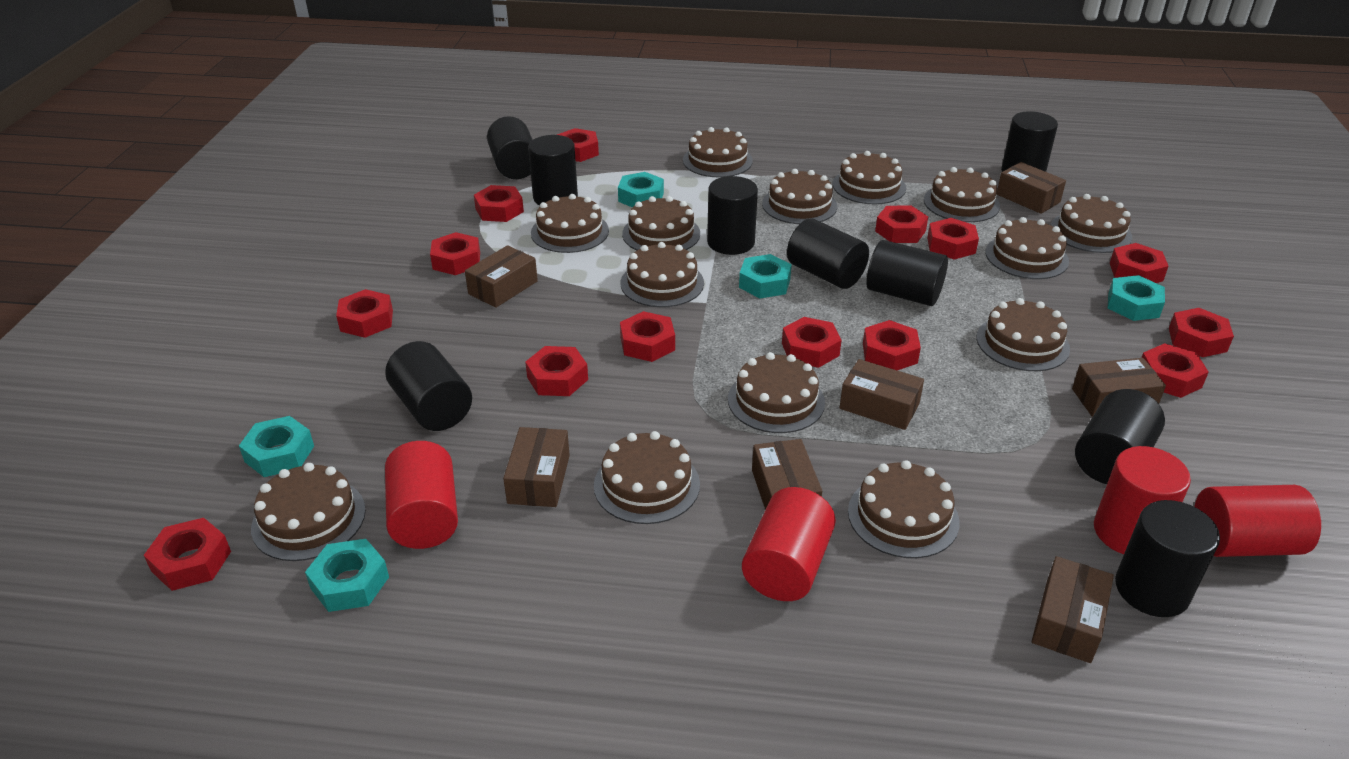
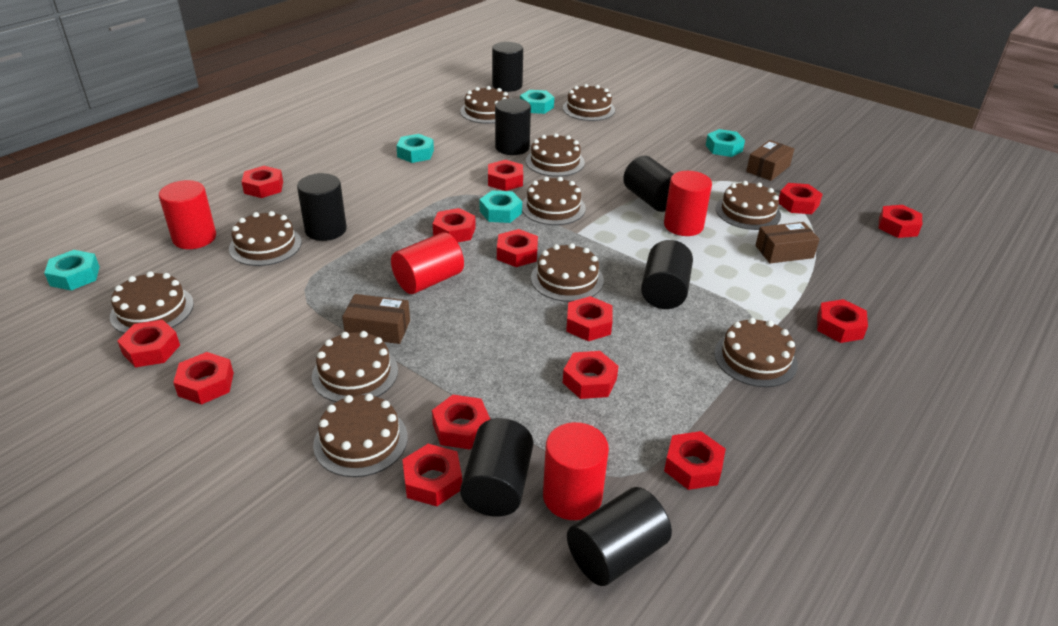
black cylinder: 9 -> 7
brown box: 7 -> 3
brown cake: 14 -> 11

